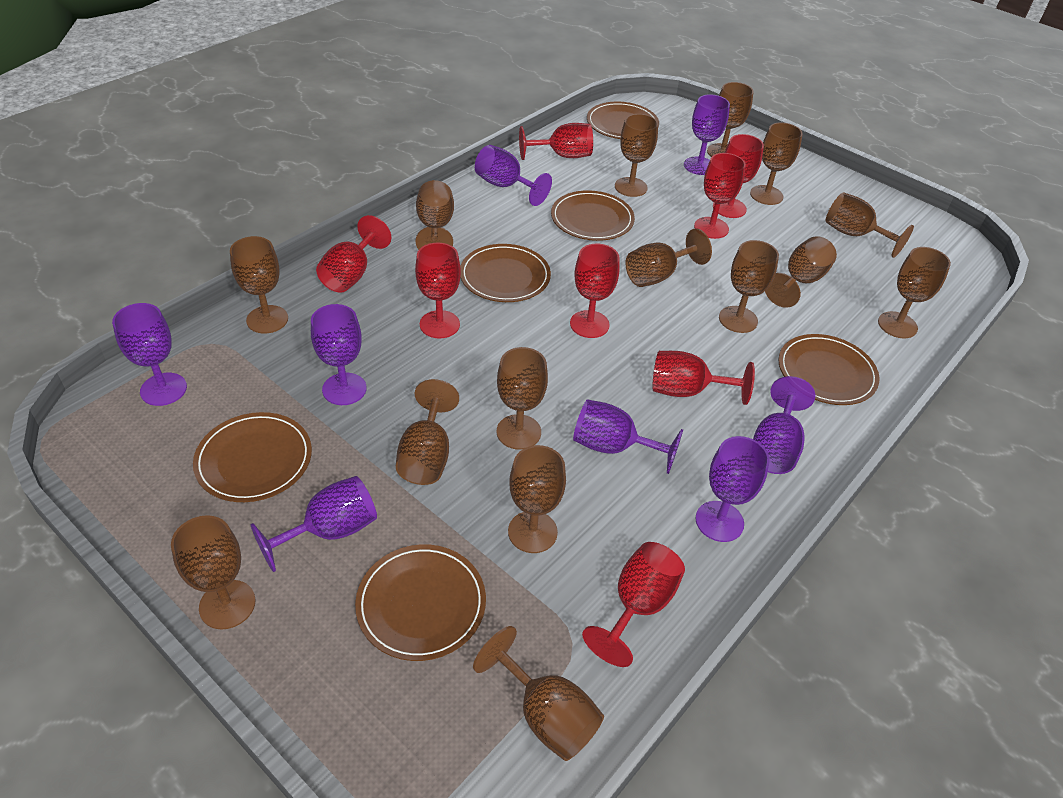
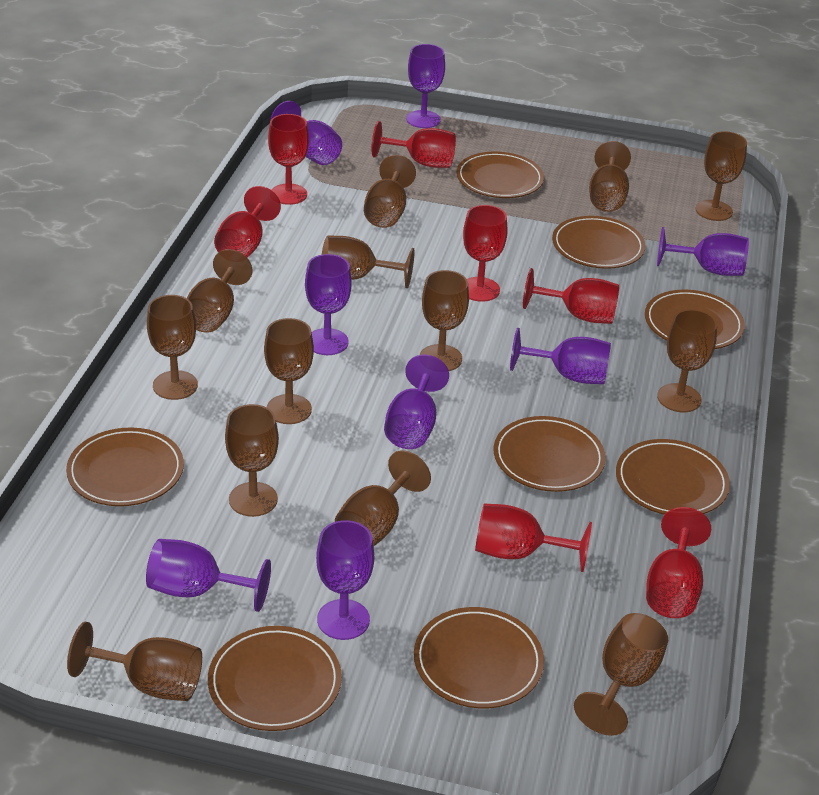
brown goblet: 15 -> 13
brown plate: 6 -> 8
red goblet: 8 -> 7

